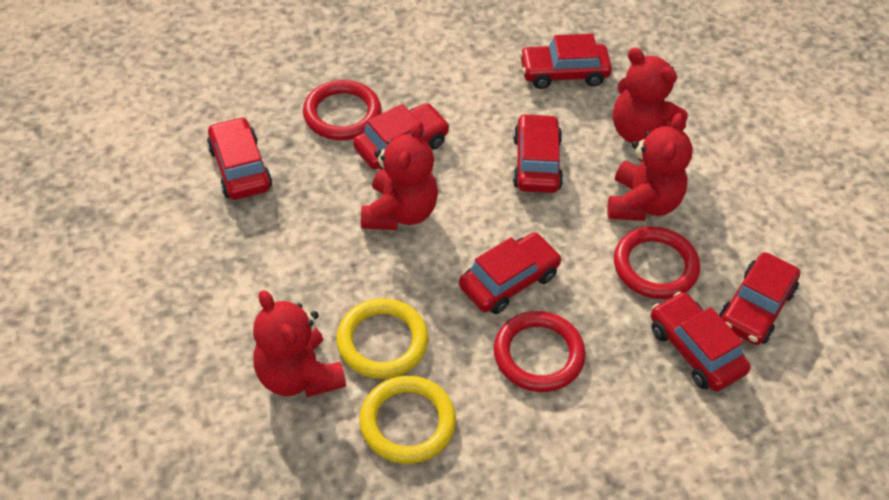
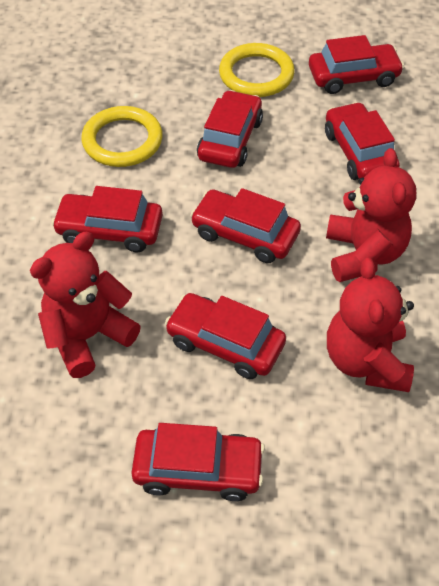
red ring: 3 -> 0
red teddy bear: 4 -> 3

